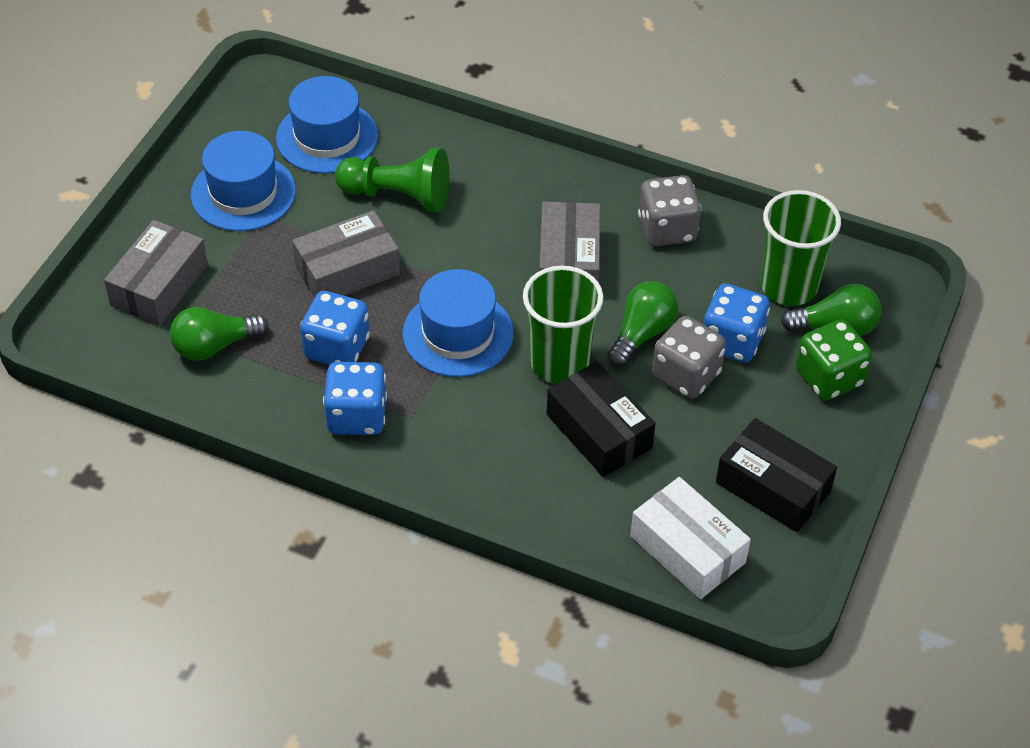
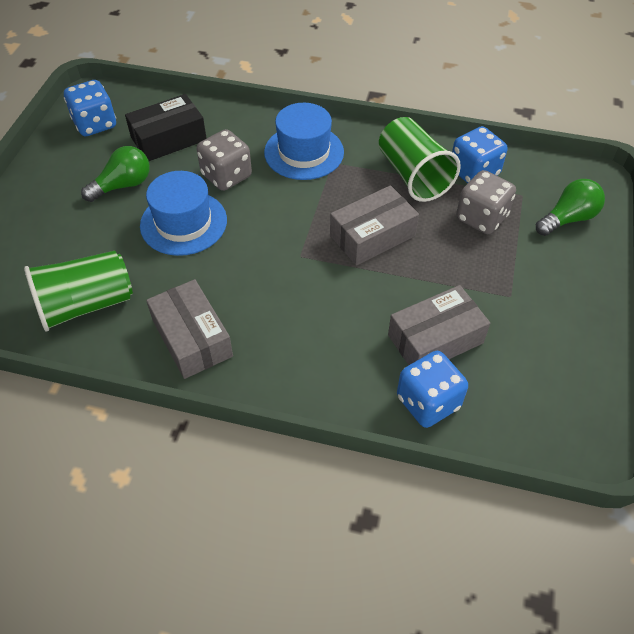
black box: 2 -> 1
blue hat: 3 -> 2
green dice: 1 -> 0
green light bulb: 3 -> 2
green pawn: 1 -> 0
white box: 1 -> 0

